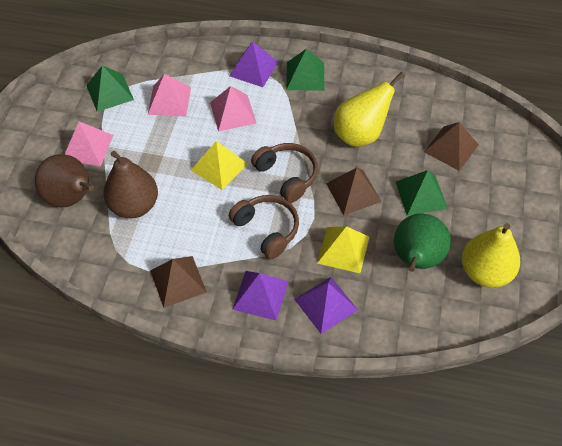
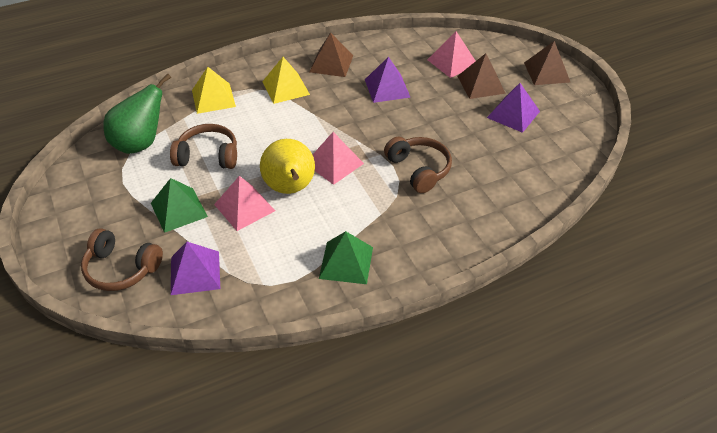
brown headphones: 2 -> 3
brown pear: 2 -> 0
green pyramid: 3 -> 2
yellow pear: 2 -> 1

